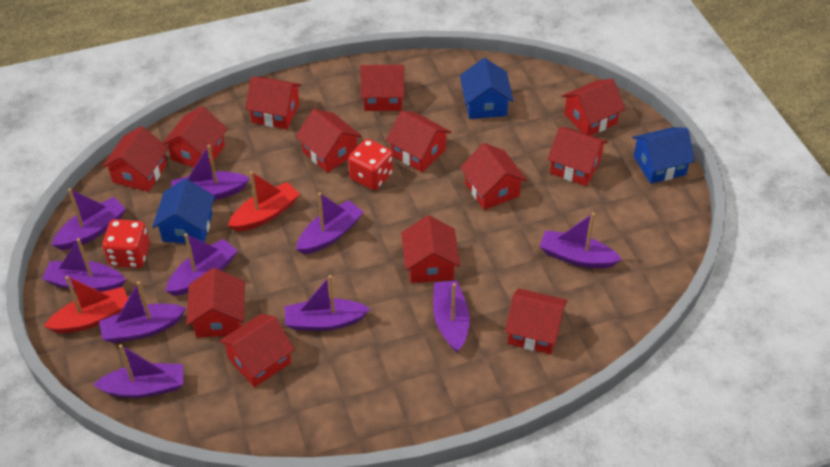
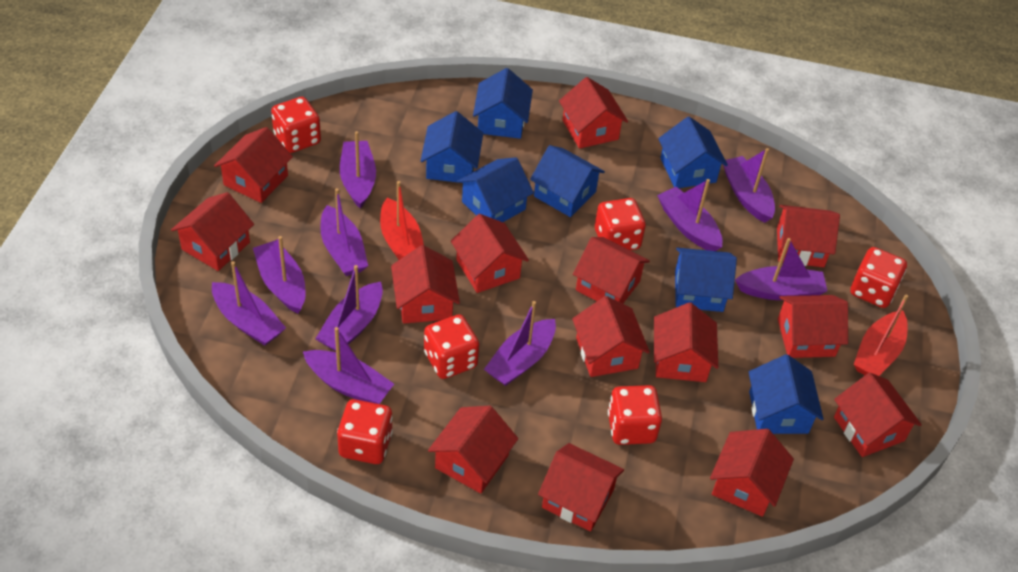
blue house: 3 -> 7
red dice: 2 -> 6
red house: 13 -> 14

